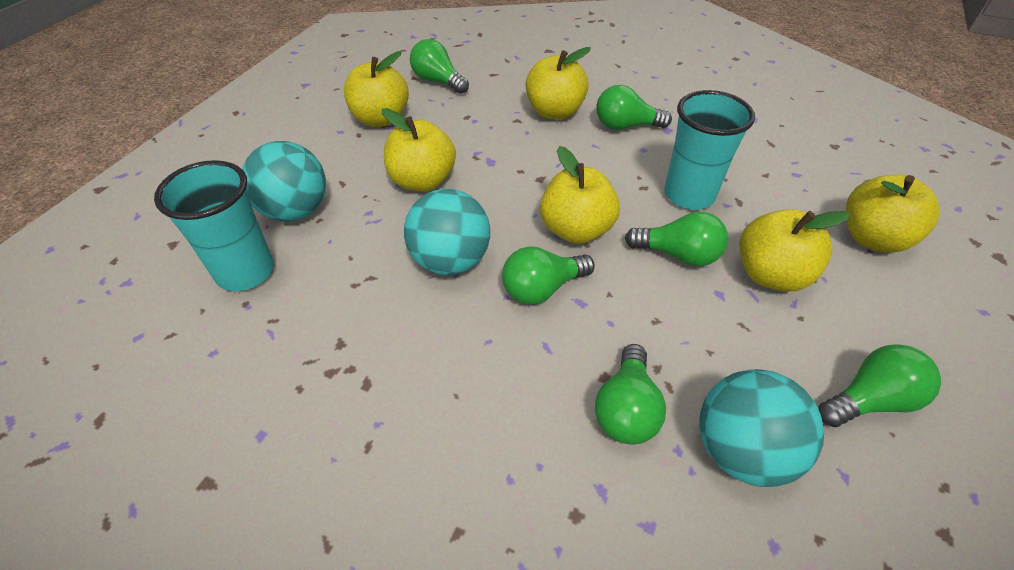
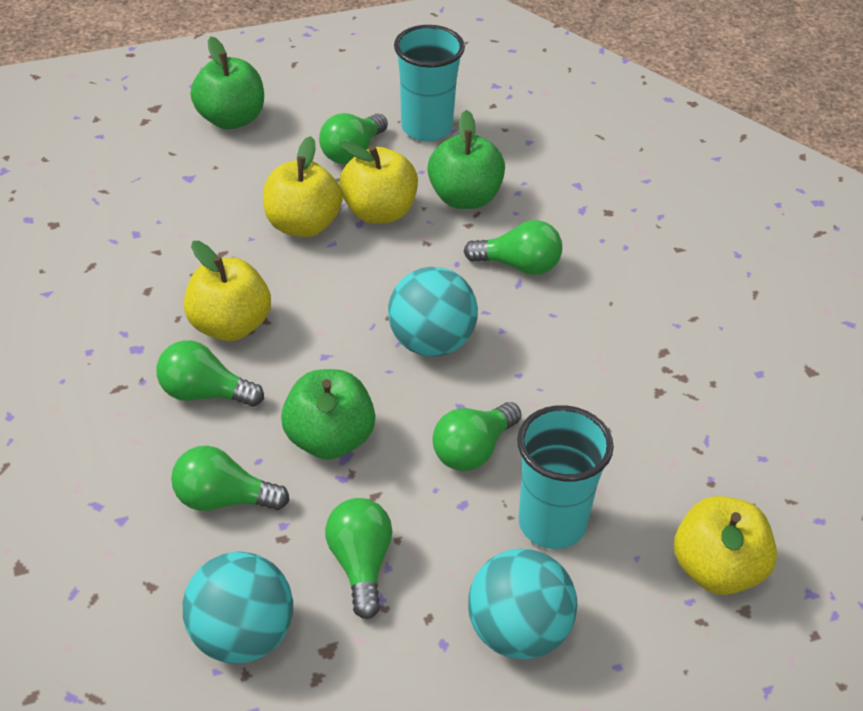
green apple: 0 -> 3
yellow apple: 6 -> 4

